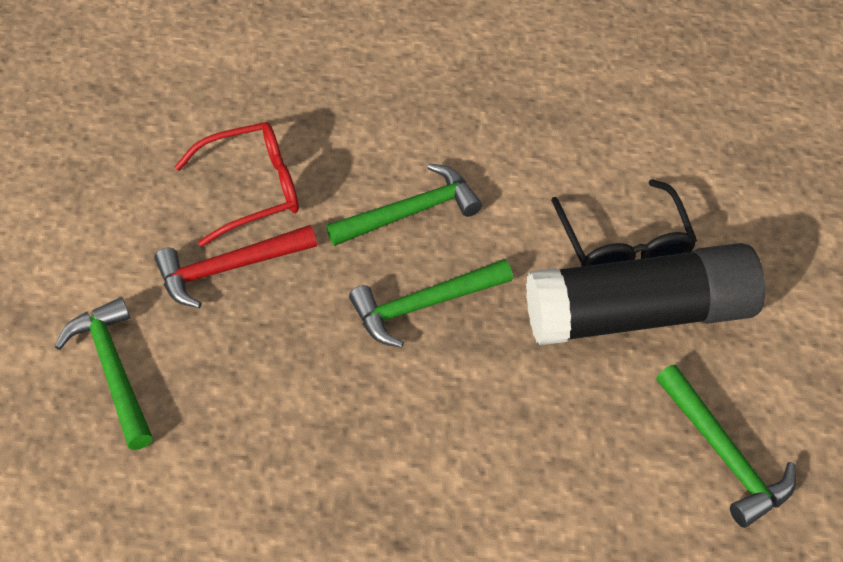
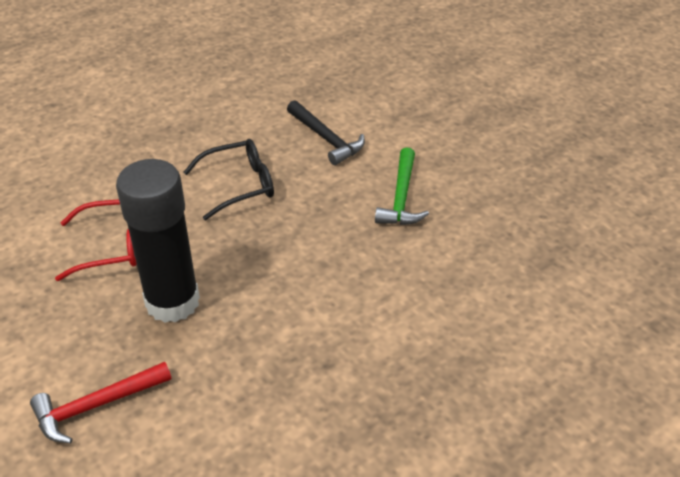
black hammer: 0 -> 1
green hammer: 4 -> 1

